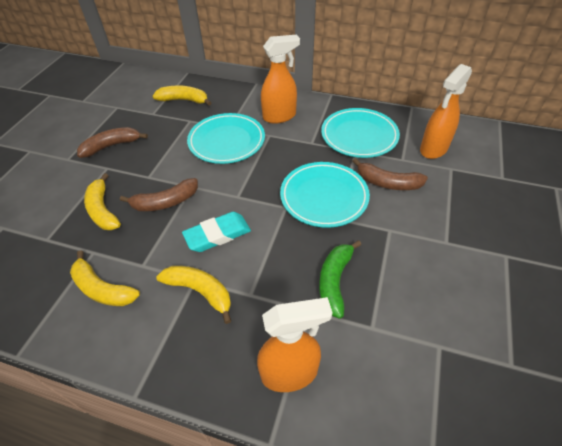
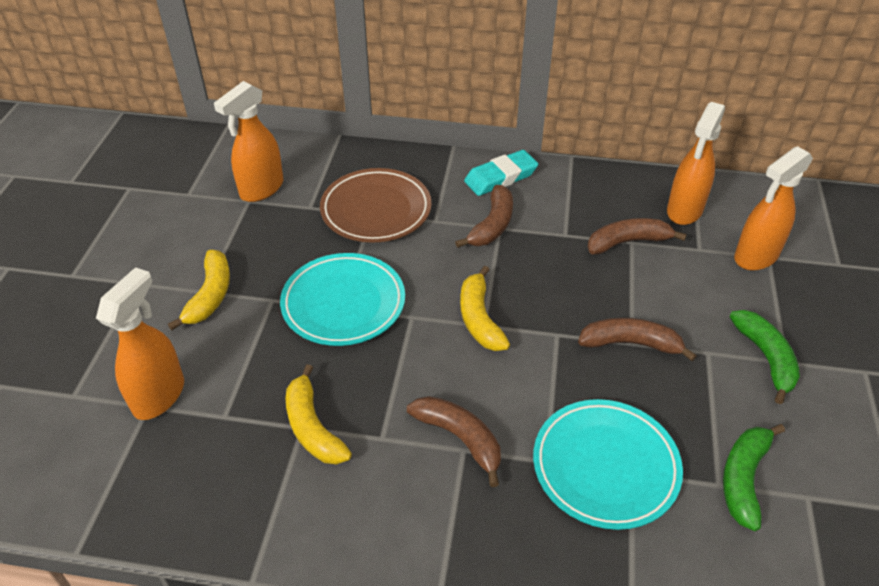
brown banana: 3 -> 4
brown plate: 0 -> 1
green banana: 1 -> 2
orange spray bottle: 3 -> 4
turquoise plate: 3 -> 2
yellow banana: 4 -> 3

